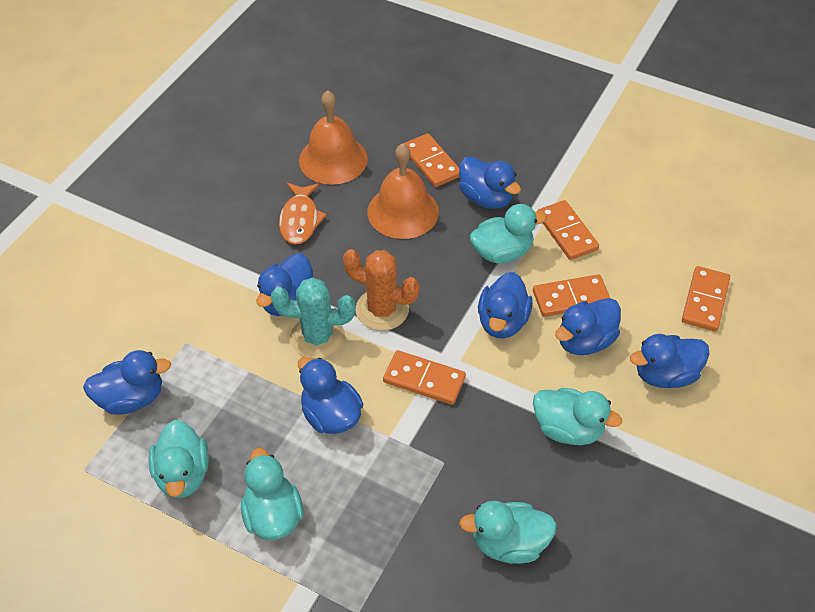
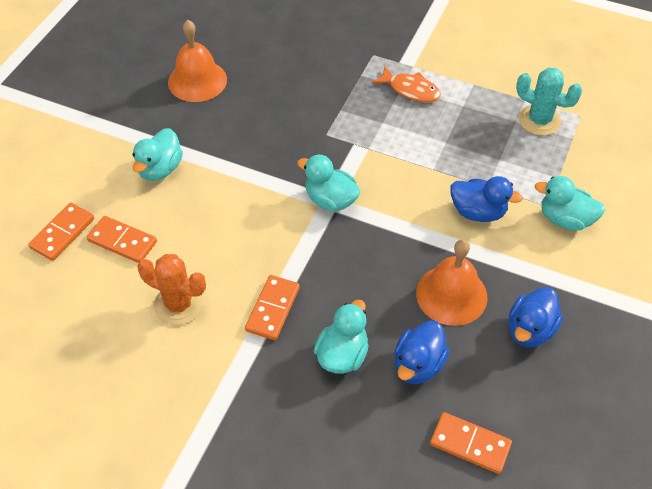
blue duck: 7 -> 3
orange domino: 5 -> 4
turquoise duck: 5 -> 4

